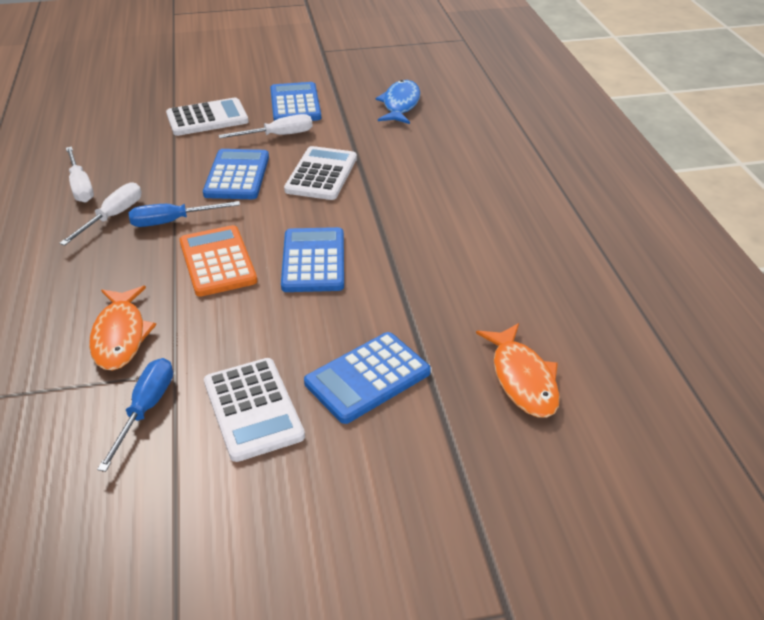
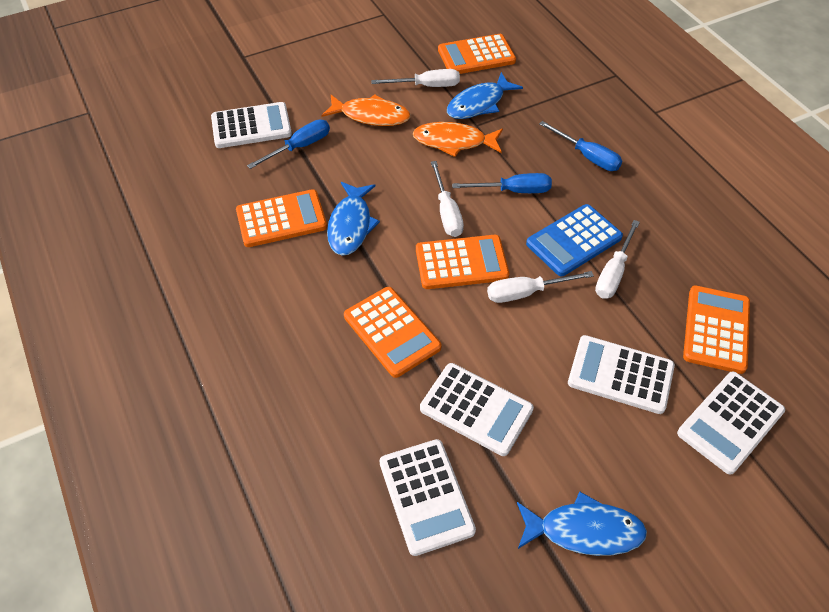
blue calculator: 4 -> 1
blue fish: 1 -> 3
blue screwdriver: 2 -> 3
orange calculator: 1 -> 5
white calculator: 3 -> 5
white screwdriver: 3 -> 4

